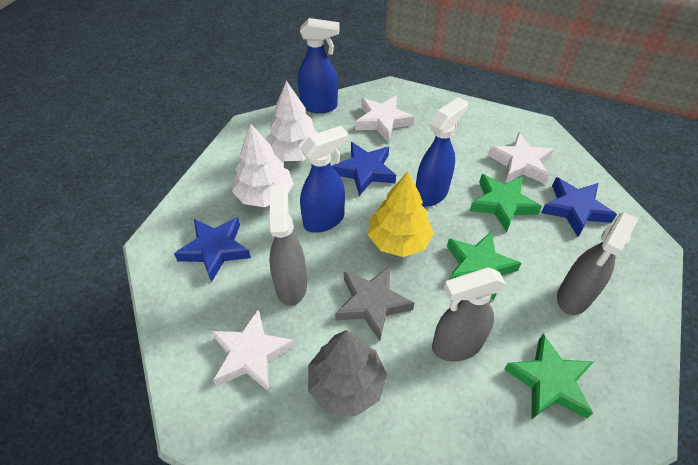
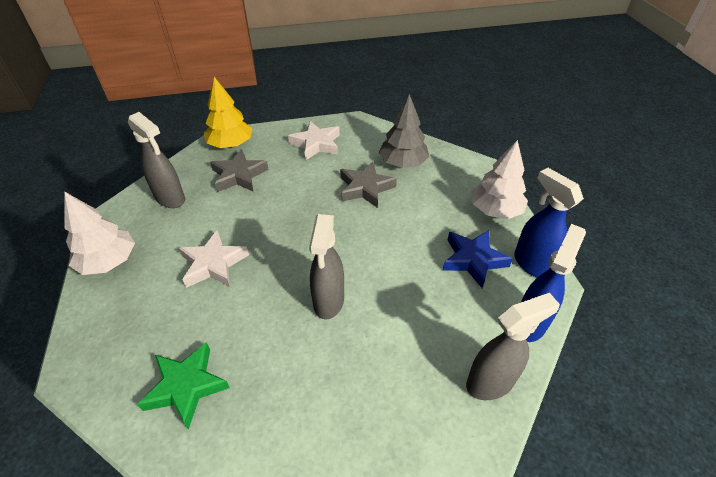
blue spray bottle: 3 -> 2
blue star: 3 -> 1
green star: 3 -> 1
grey star: 1 -> 2
white star: 3 -> 2

